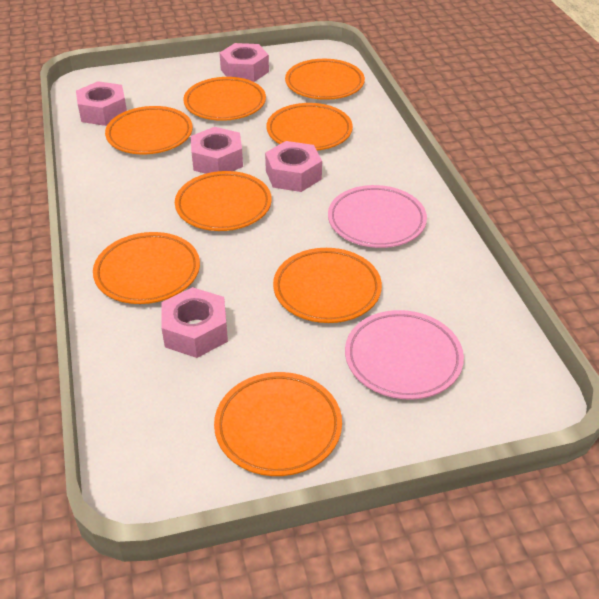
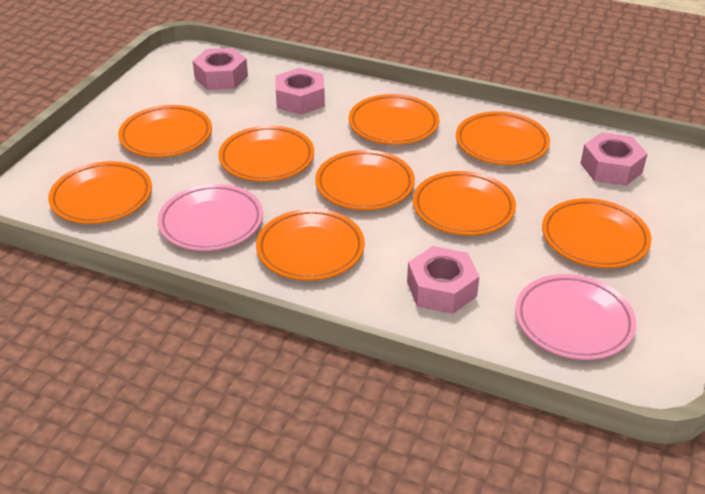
orange plate: 8 -> 9
pink nut: 5 -> 4

